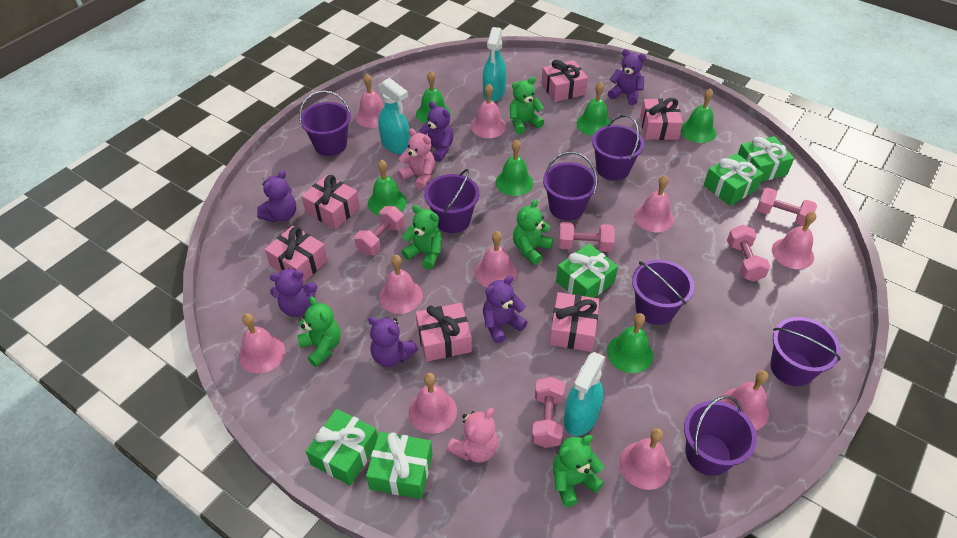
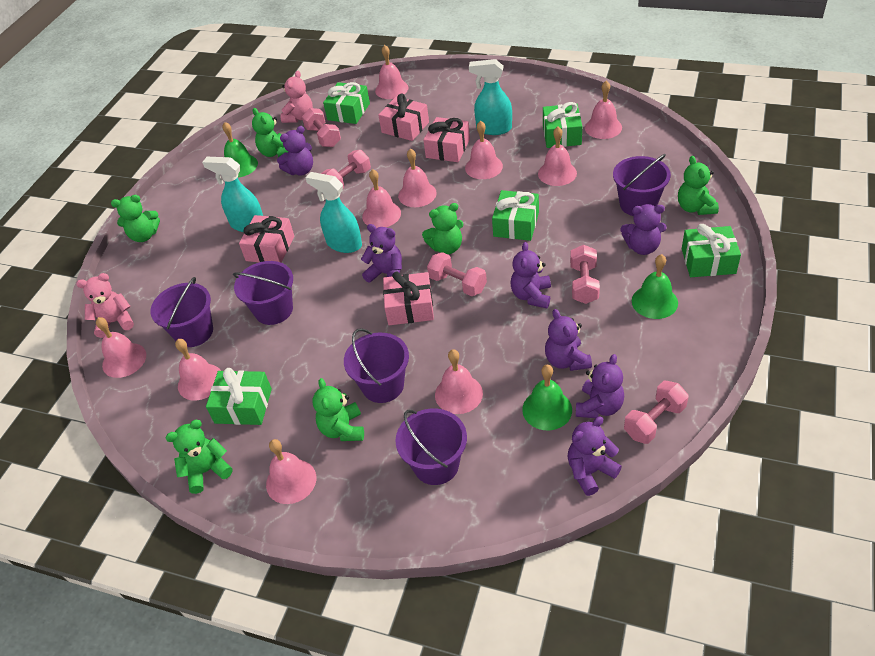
green bell: 6 -> 3
green teddy bear: 5 -> 6
pink gift: 6 -> 4
purple bucket: 7 -> 5
purple teddy bear: 6 -> 7

